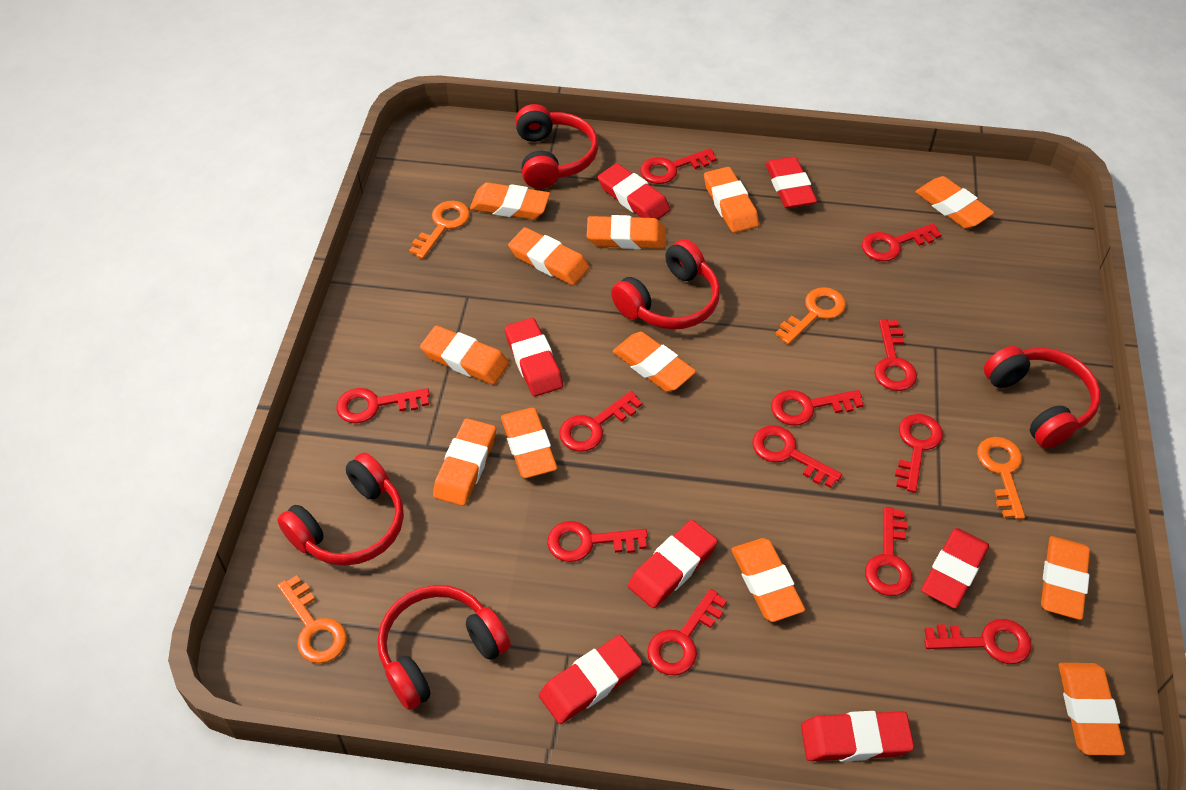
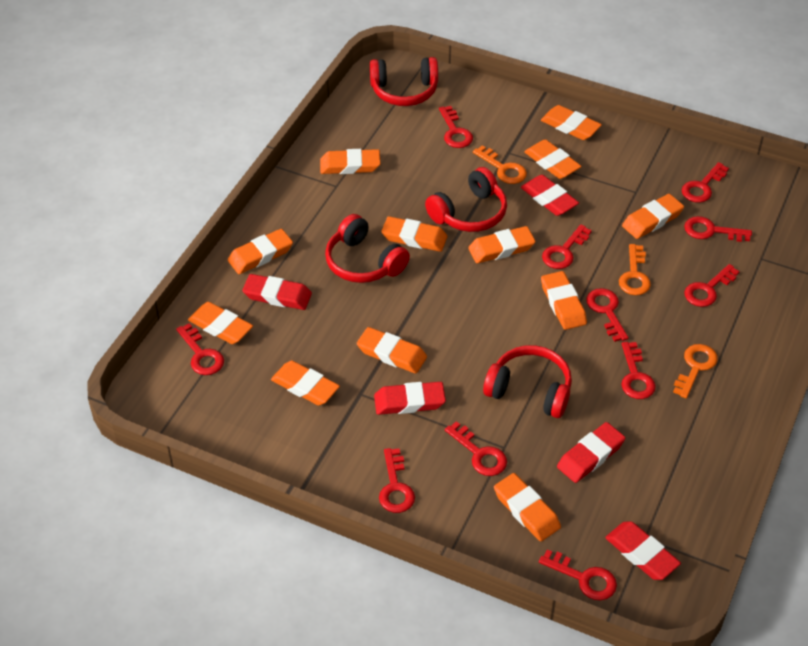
orange key: 4 -> 3
red eraser: 7 -> 5
red headphones: 5 -> 4
red key: 12 -> 11

